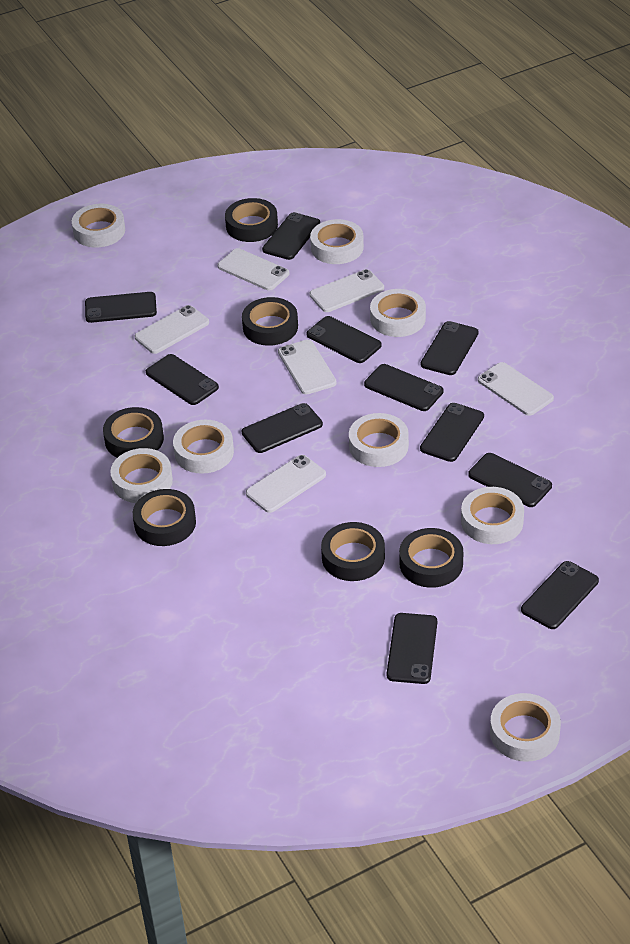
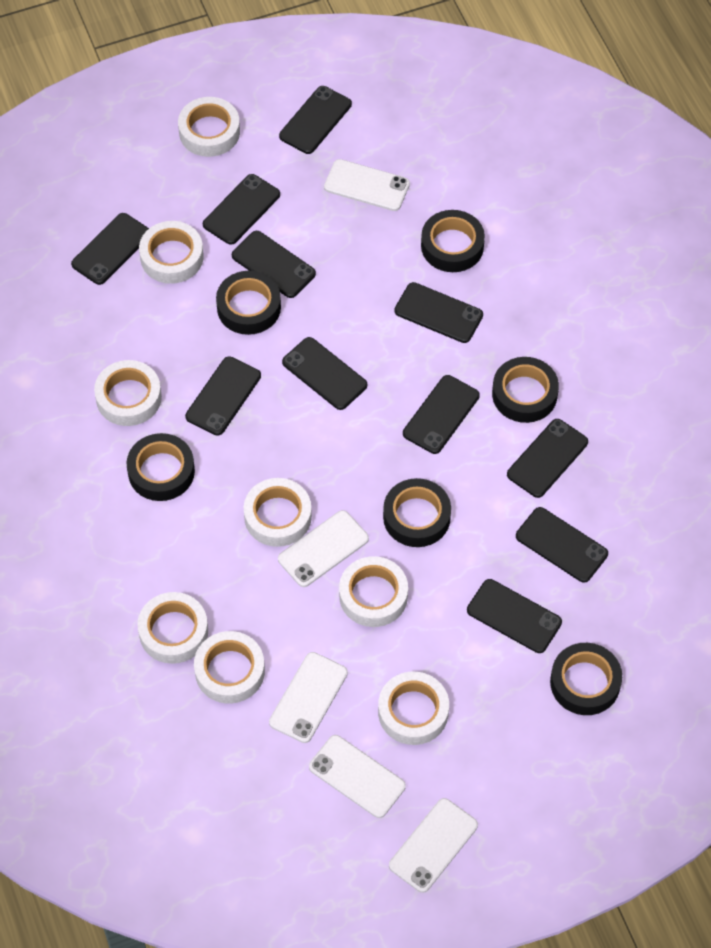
white phone: 6 -> 5

